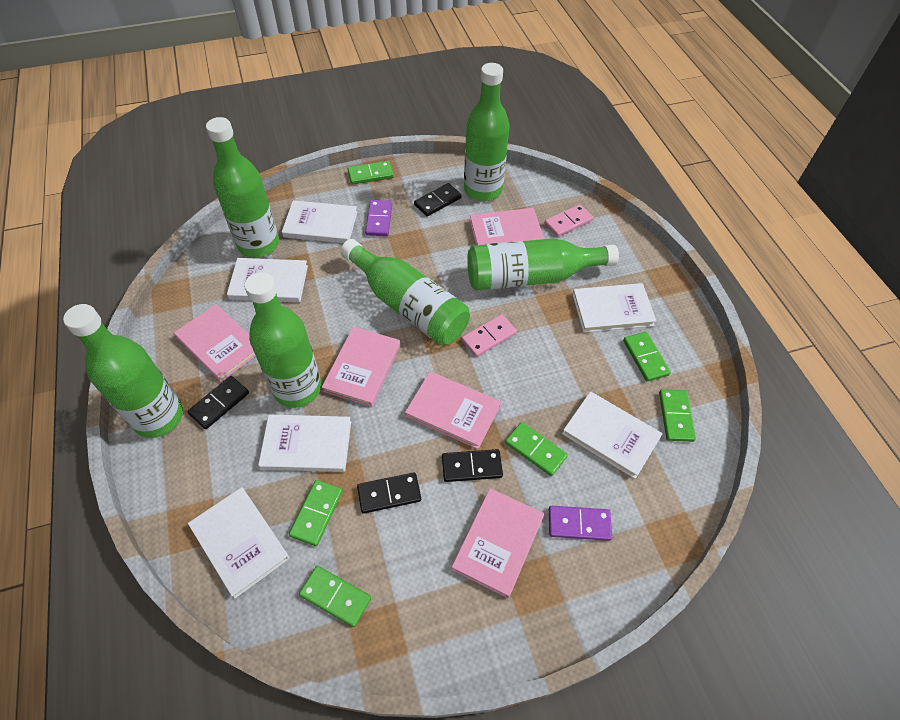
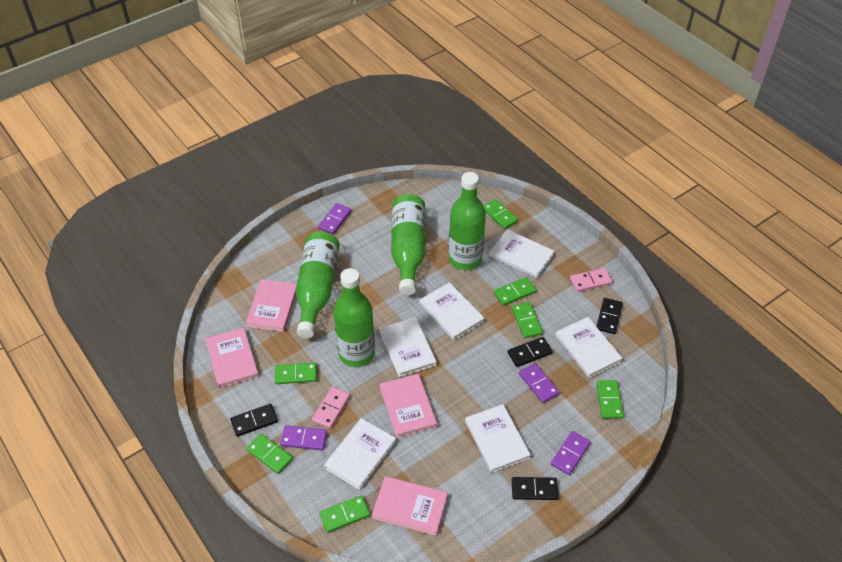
green bottle: 6 -> 4
green domino: 6 -> 7
pink book: 5 -> 4
purple domino: 2 -> 4

